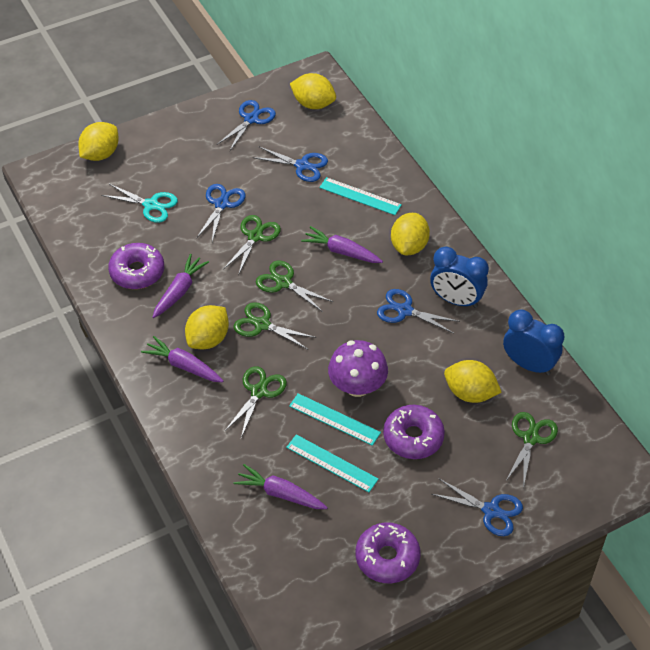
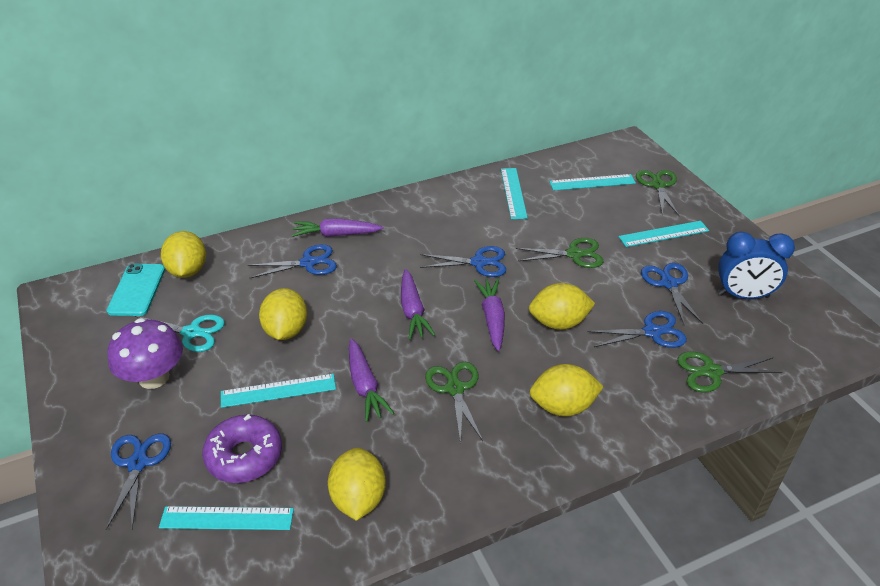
blue clock: 2 -> 1
green scissors: 5 -> 4
purple donut: 3 -> 1
turquoise phone: 0 -> 1
turquoise ruler: 3 -> 5

